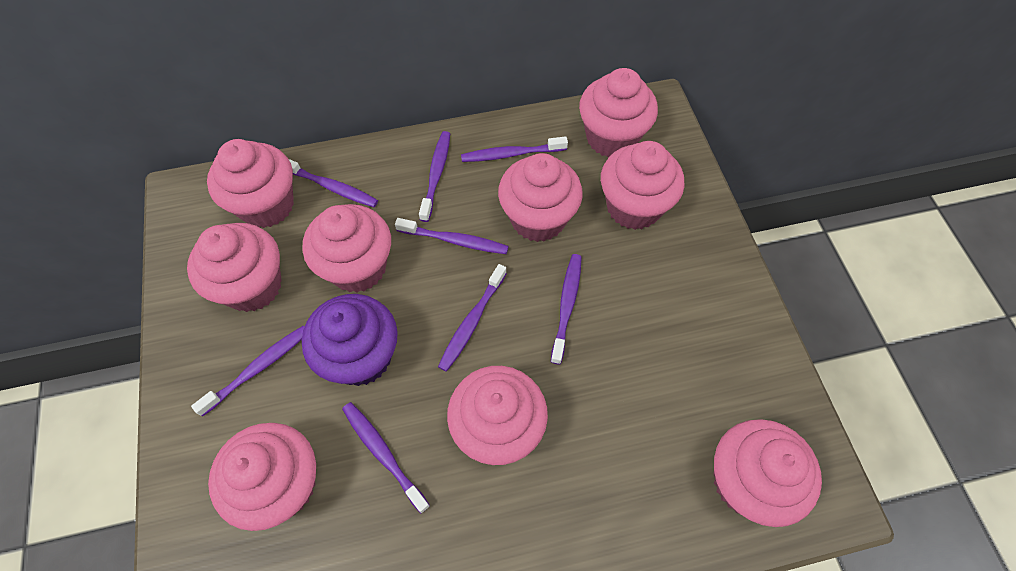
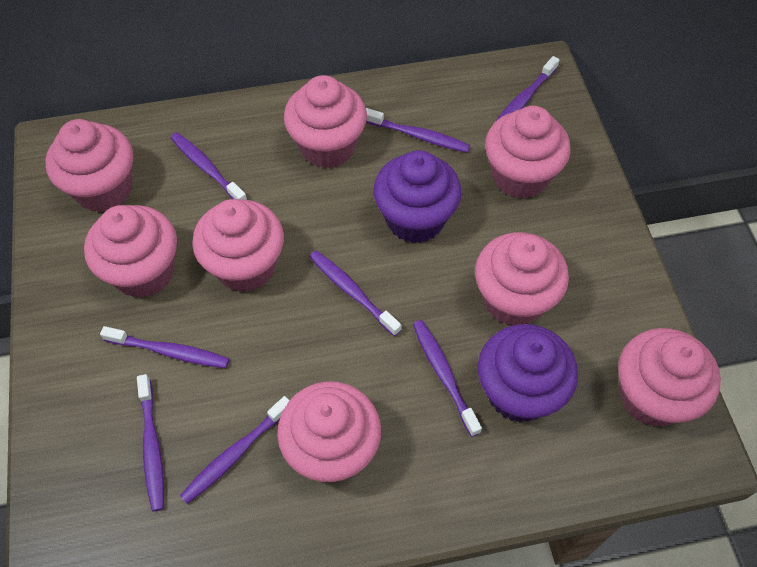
pink cupcake: 9 -> 8
purple cupcake: 1 -> 2

